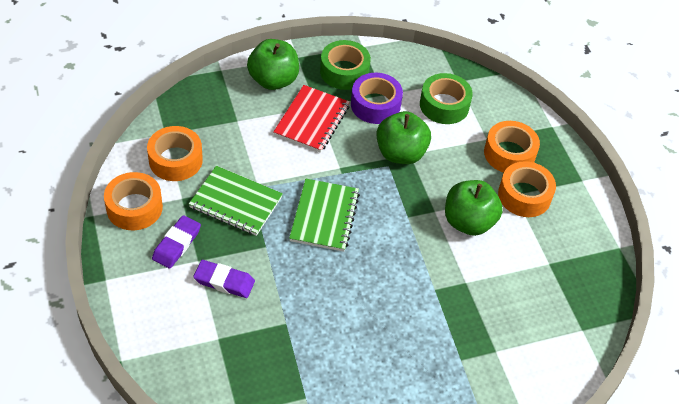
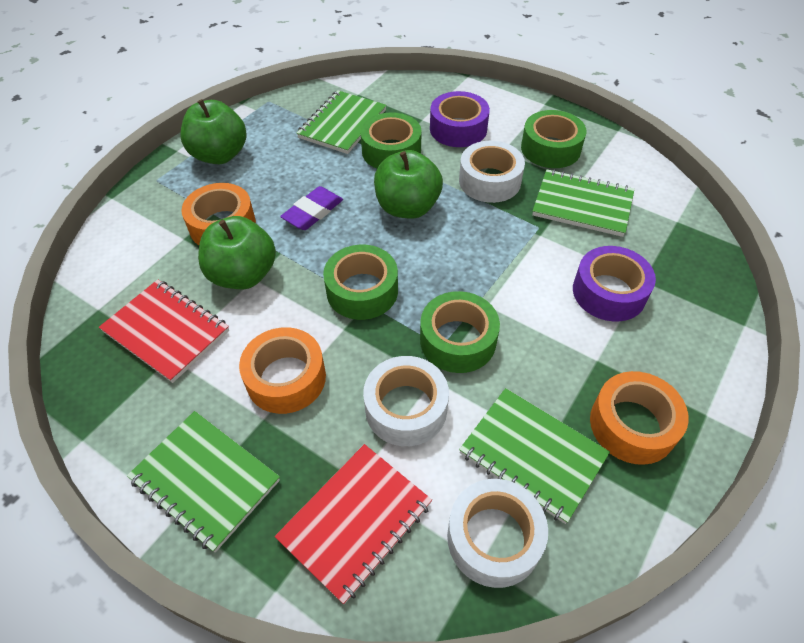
green notebook: 2 -> 4
green tape: 2 -> 4
orange tape: 4 -> 3
purple eraser: 2 -> 1
purple tape: 1 -> 2
red notebook: 1 -> 2
white tape: 0 -> 3

